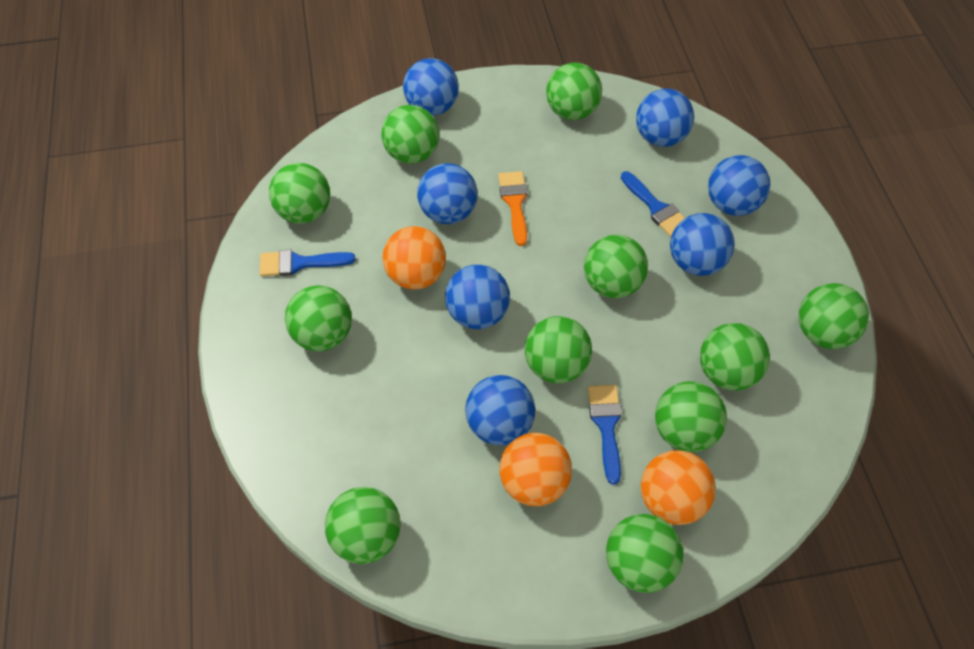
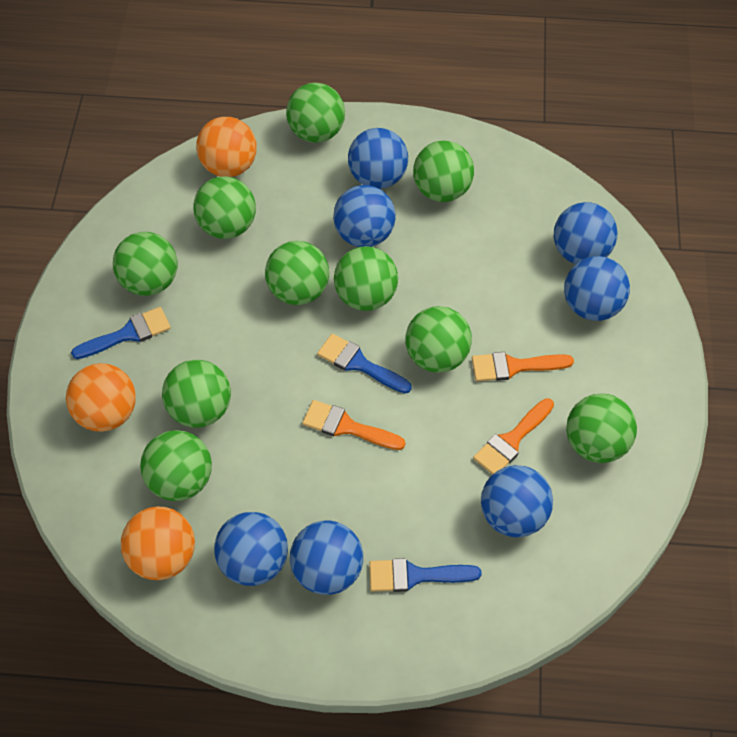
green ball: 11 -> 10
orange brush: 1 -> 3

